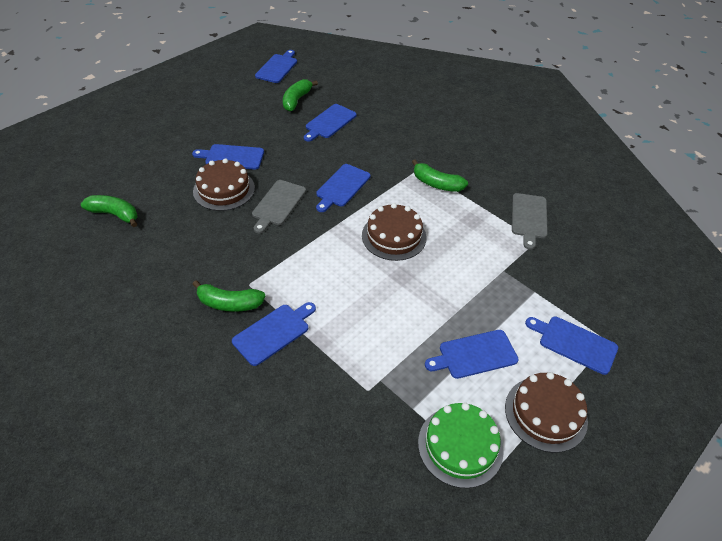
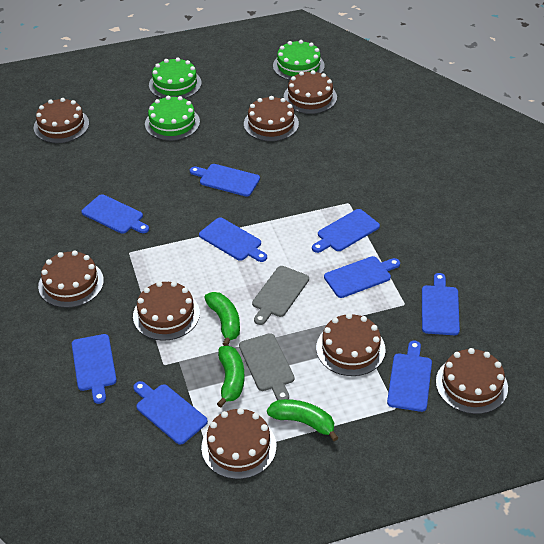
blue cutting board: 7 -> 9
brown cake: 3 -> 8
green banana: 4 -> 3
green cake: 1 -> 3

